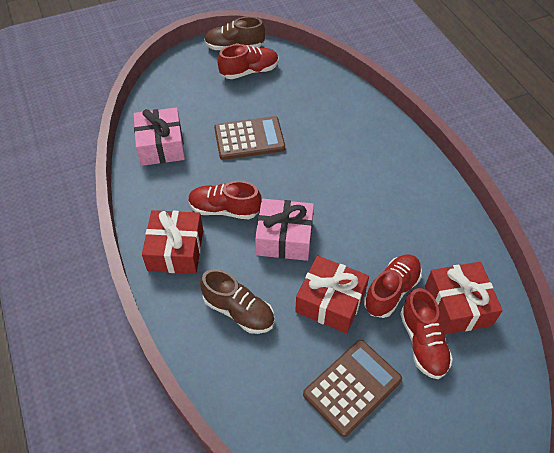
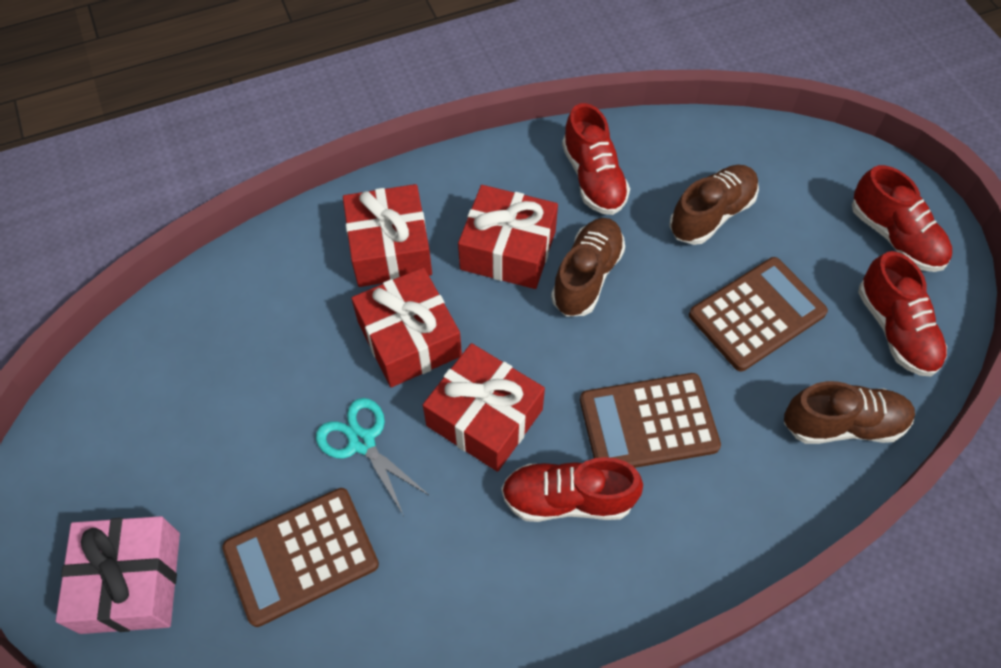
brown calculator: 2 -> 3
brown shoe: 2 -> 3
pink gift: 2 -> 1
red gift: 3 -> 4
turquoise scissors: 0 -> 1

